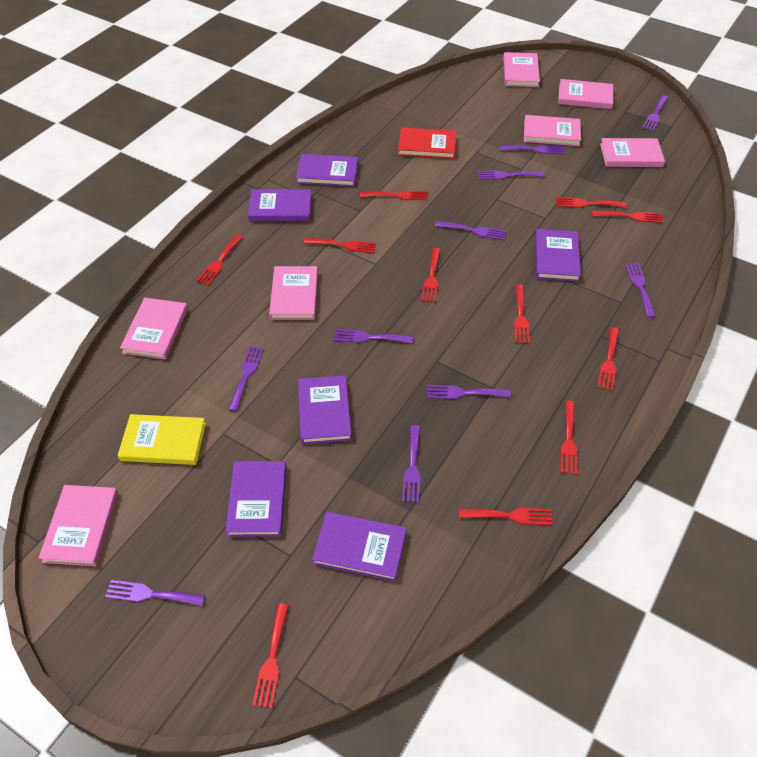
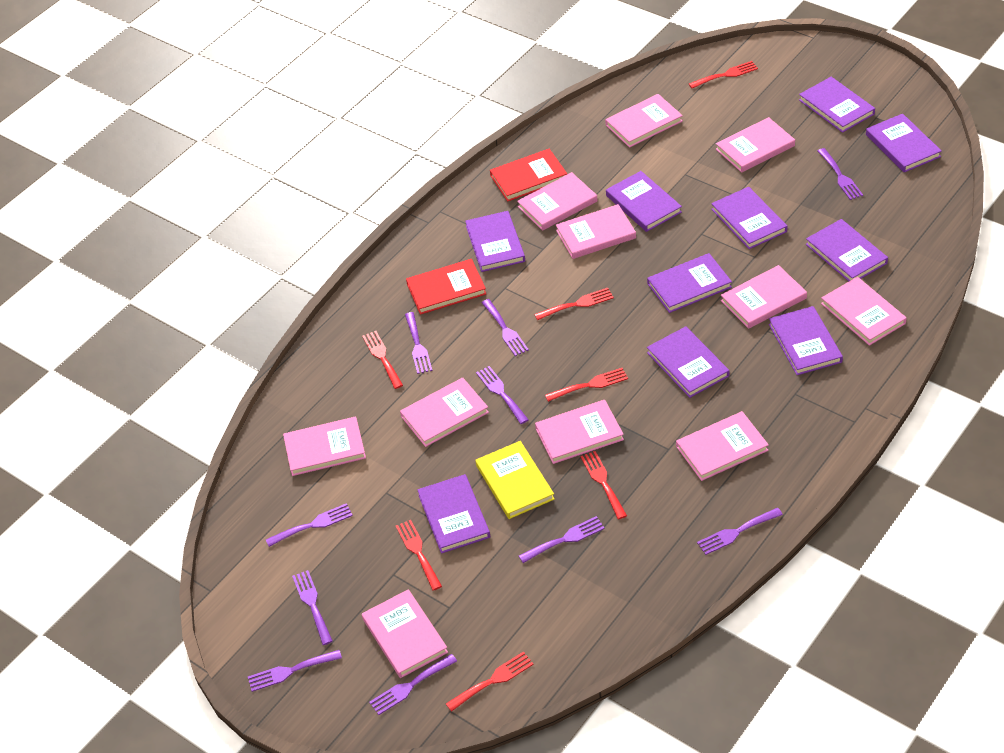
pink book: 7 -> 11
purple book: 6 -> 10
red book: 1 -> 2
red fork: 11 -> 7

